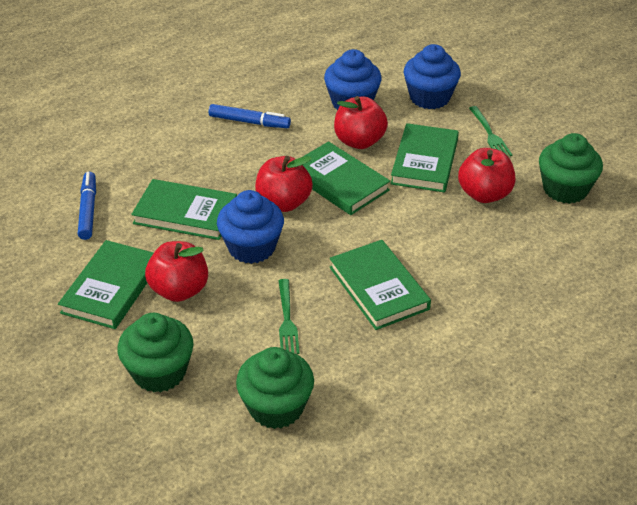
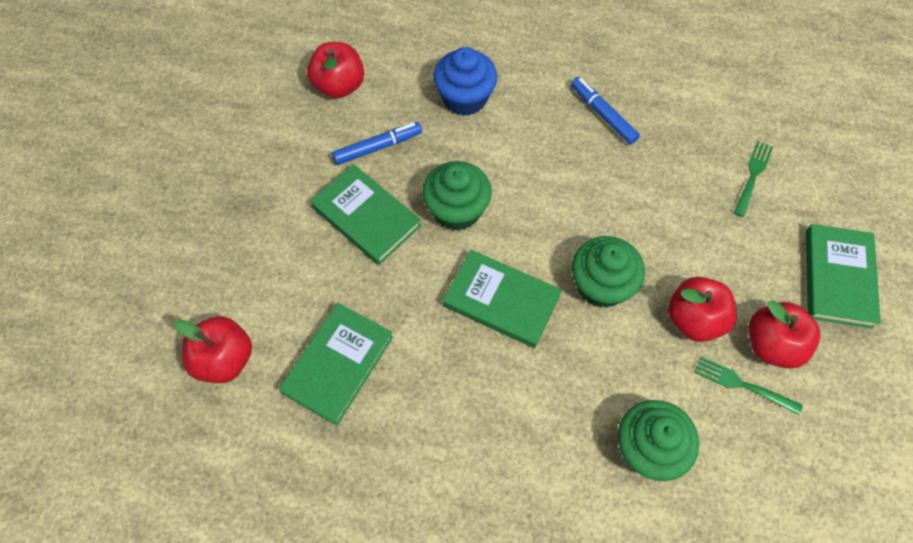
blue cupcake: 3 -> 1
green book: 5 -> 4

